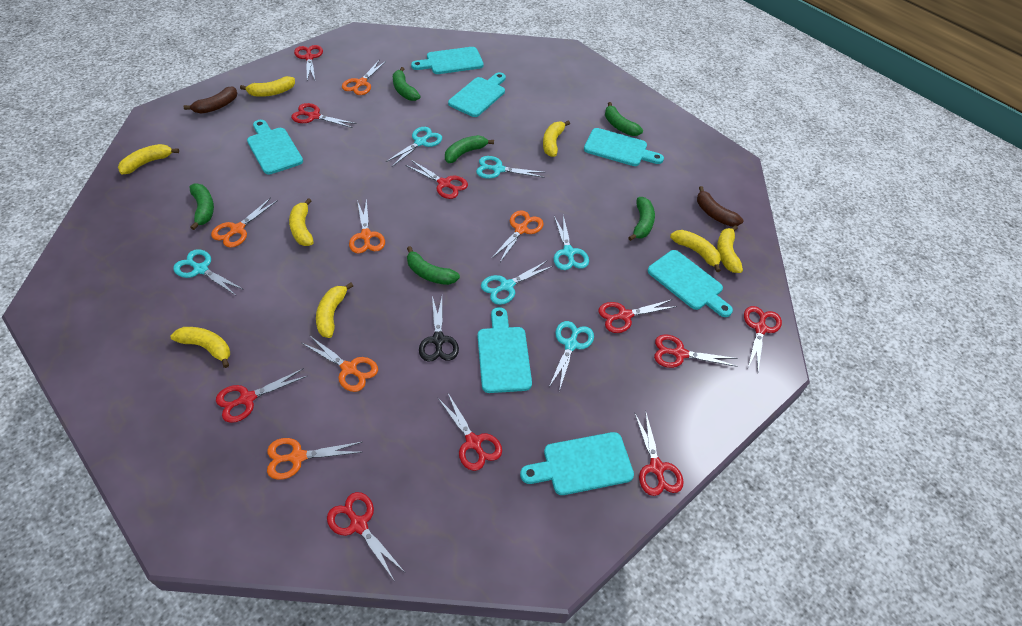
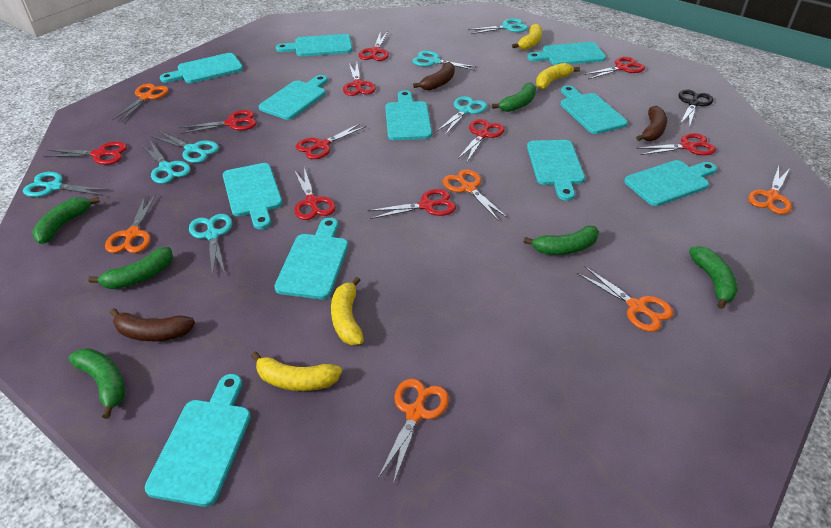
brown banana: 2 -> 3
turquoise cutting board: 7 -> 11
turquoise scissors: 6 -> 7
yellow banana: 8 -> 4

